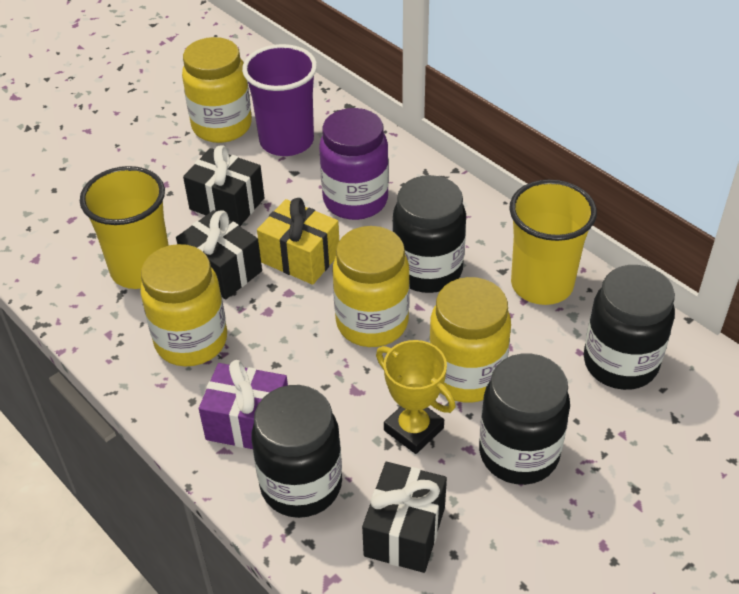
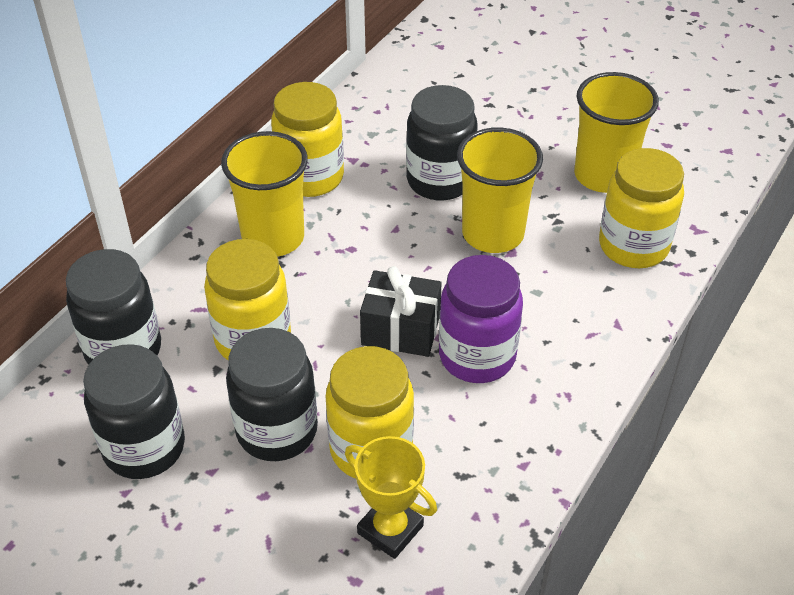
black gift: 3 -> 1
purple cup: 1 -> 0
purple gift: 1 -> 0
yellow cup: 2 -> 3
yellow gift: 1 -> 0

